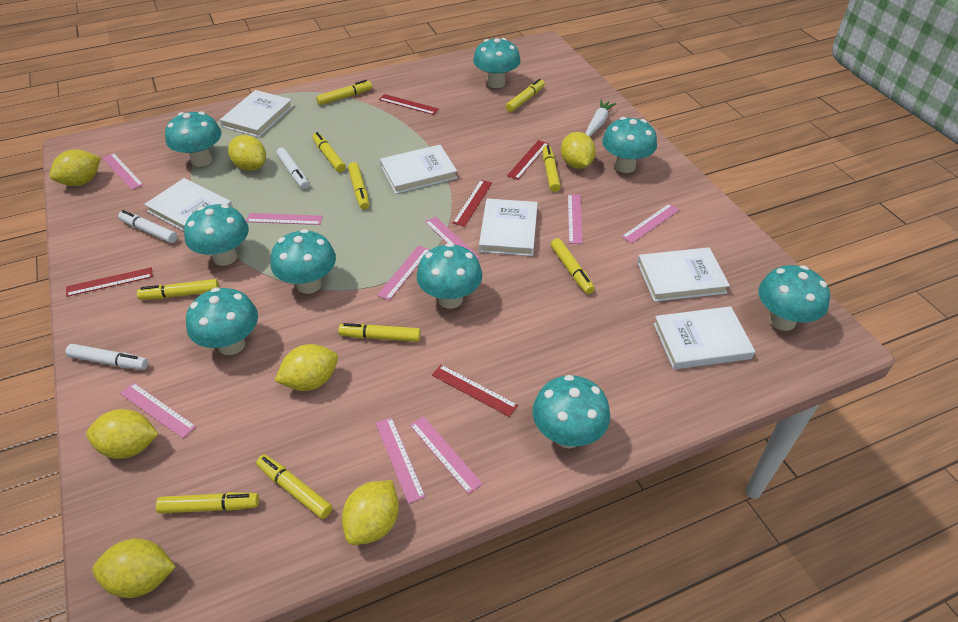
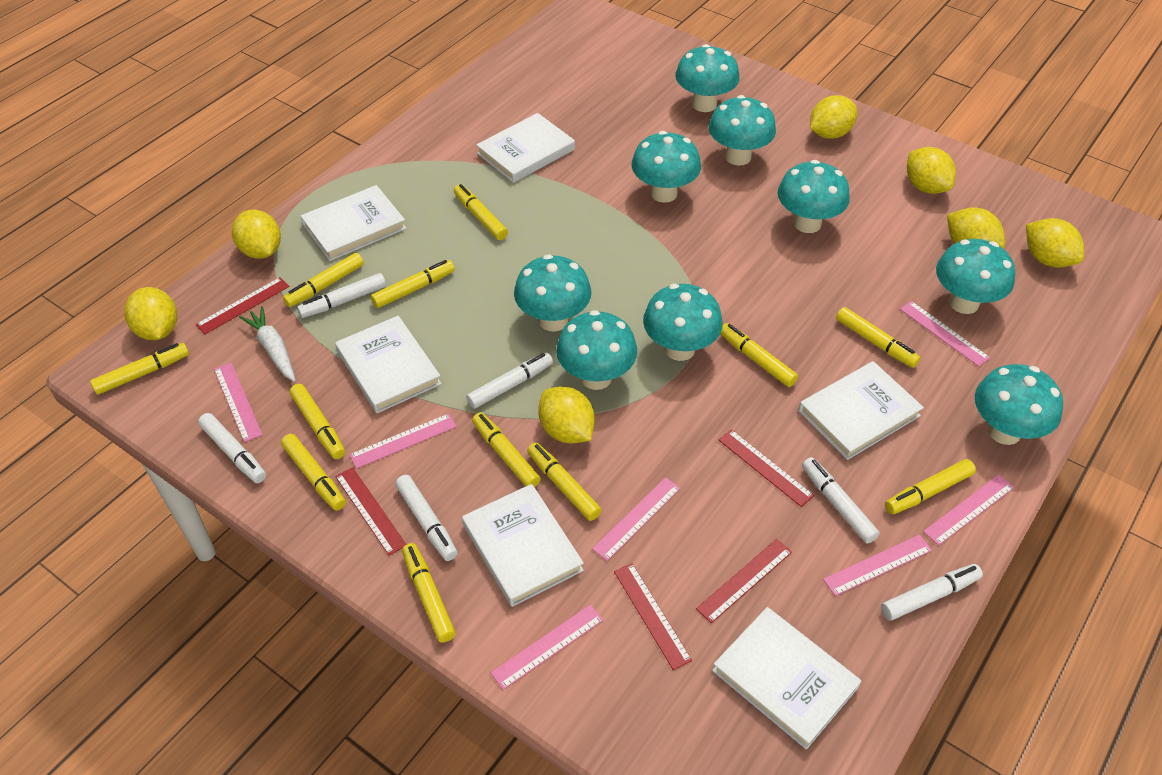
pink ruler: 9 -> 7
white marker: 3 -> 6
yellow marker: 10 -> 12

